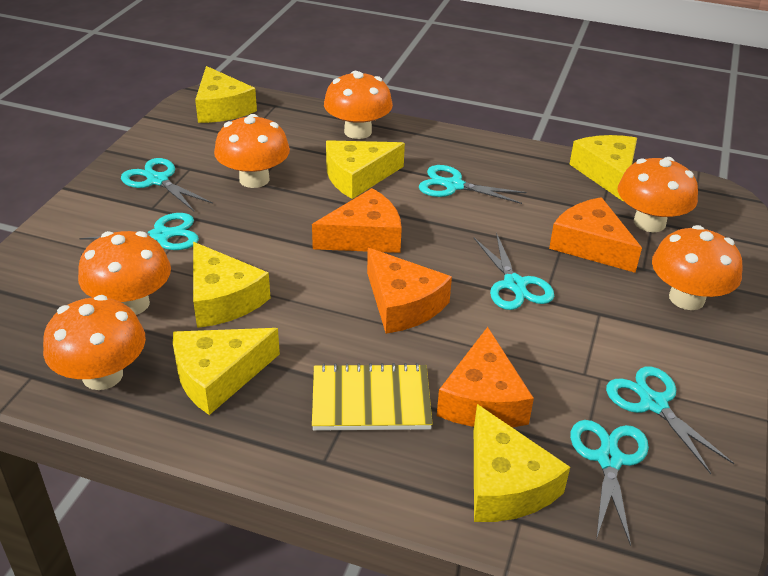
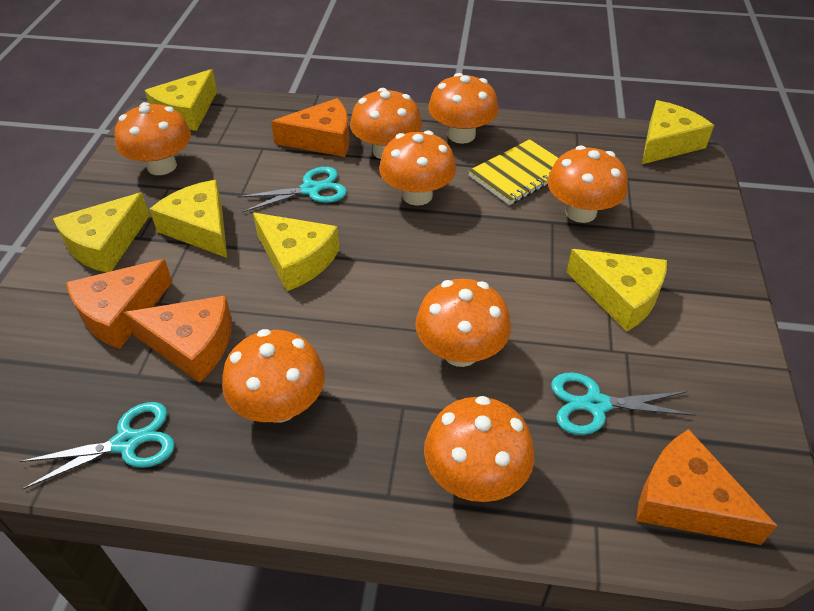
orange mushroom: 6 -> 8
turquoise scissors: 6 -> 3

